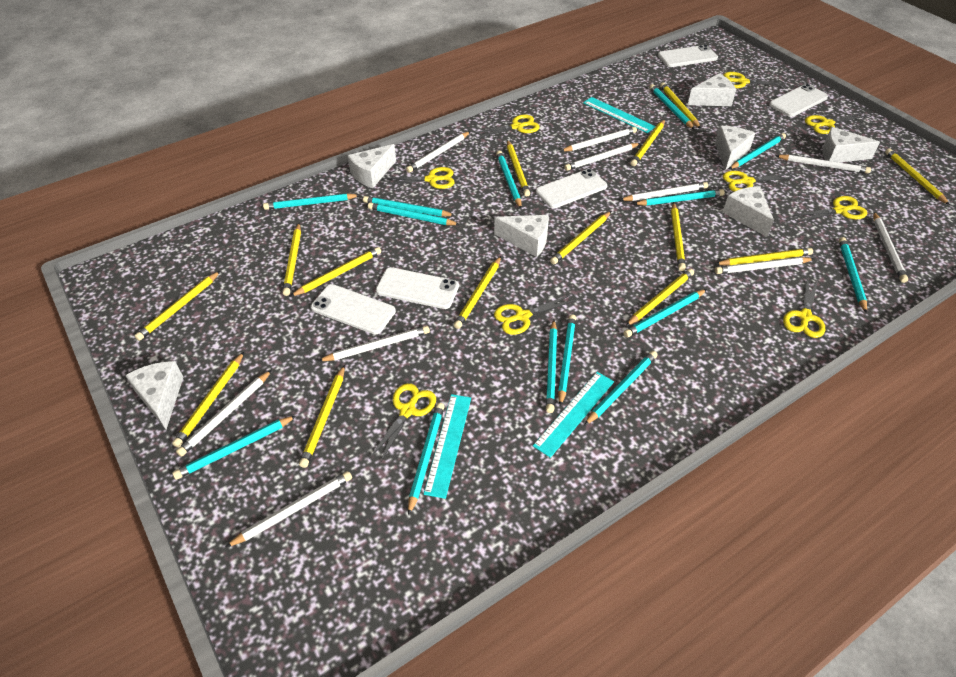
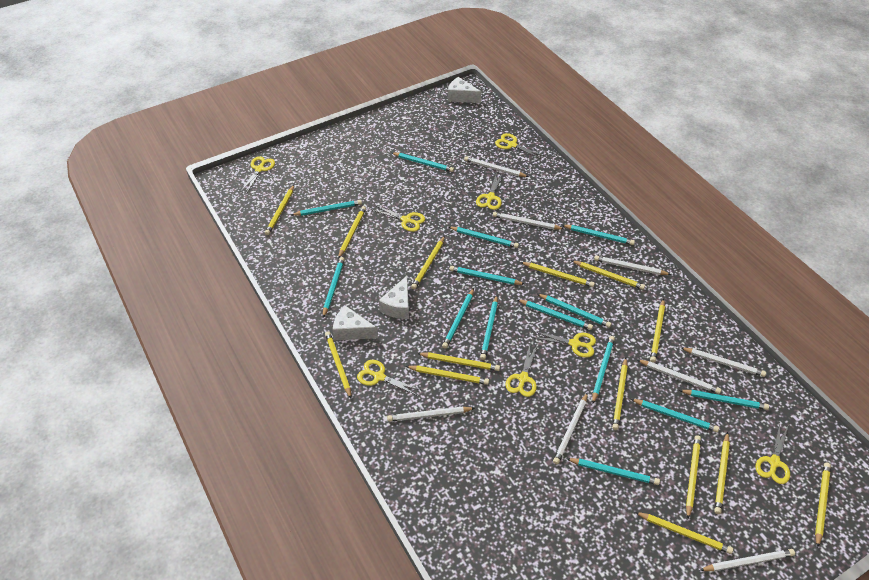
turquoise ruler: 3 -> 0
white cheese: 7 -> 3
white pencil: 10 -> 8
white phone: 5 -> 0
yellow scissors: 9 -> 8

